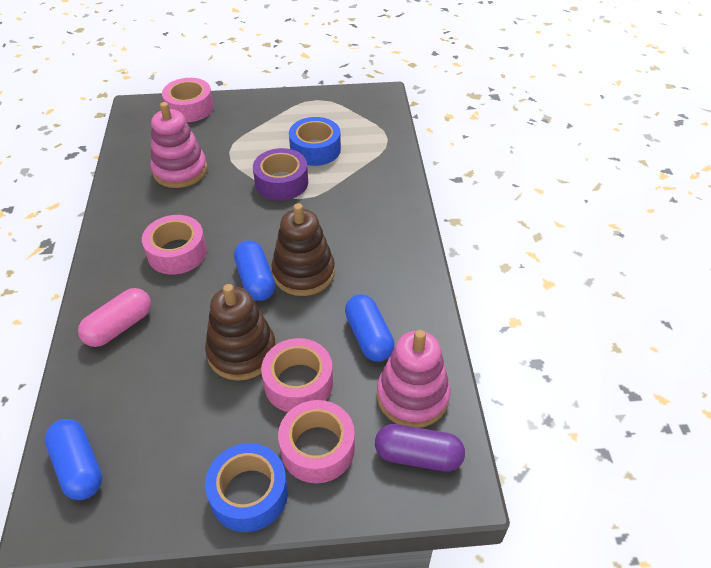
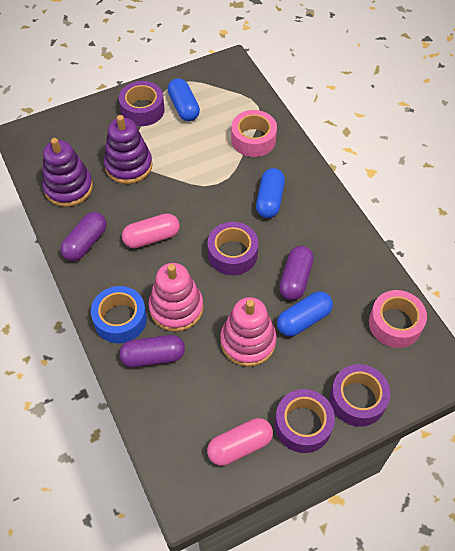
blue tape: 2 -> 1
brown stacking toy: 2 -> 0
pink capsule: 1 -> 2
pink tape: 4 -> 2
purple capsule: 1 -> 3
purple stacking toy: 0 -> 2
purple tape: 1 -> 4

